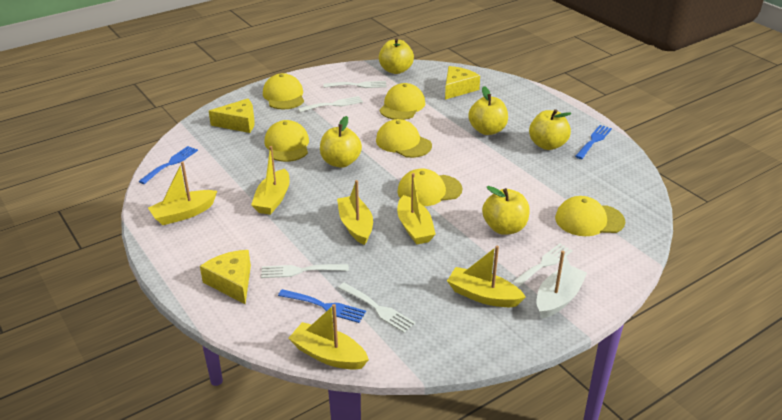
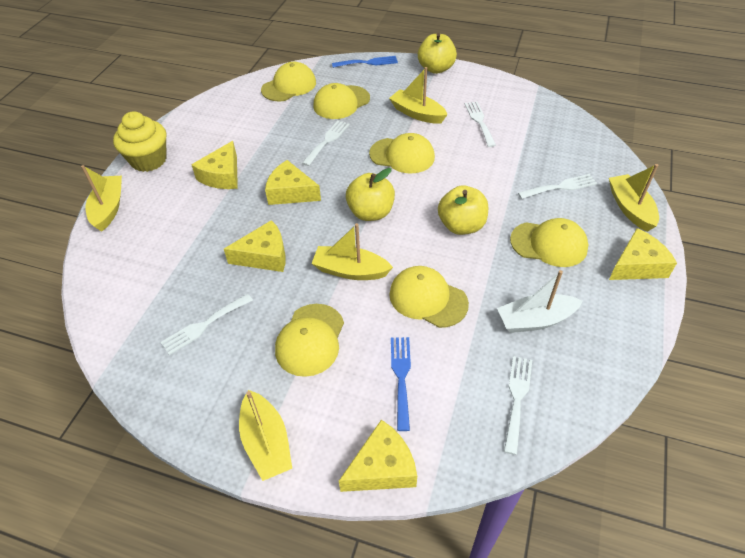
blue fork: 3 -> 2
yellow apple: 5 -> 3
yellow boat: 6 -> 5
yellow cheese: 3 -> 5
yellow cupcake: 0 -> 1

